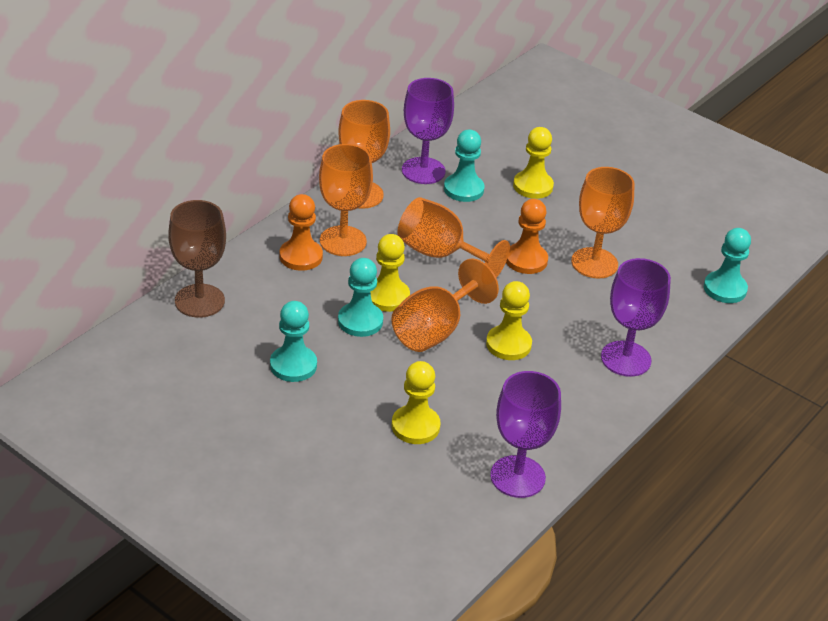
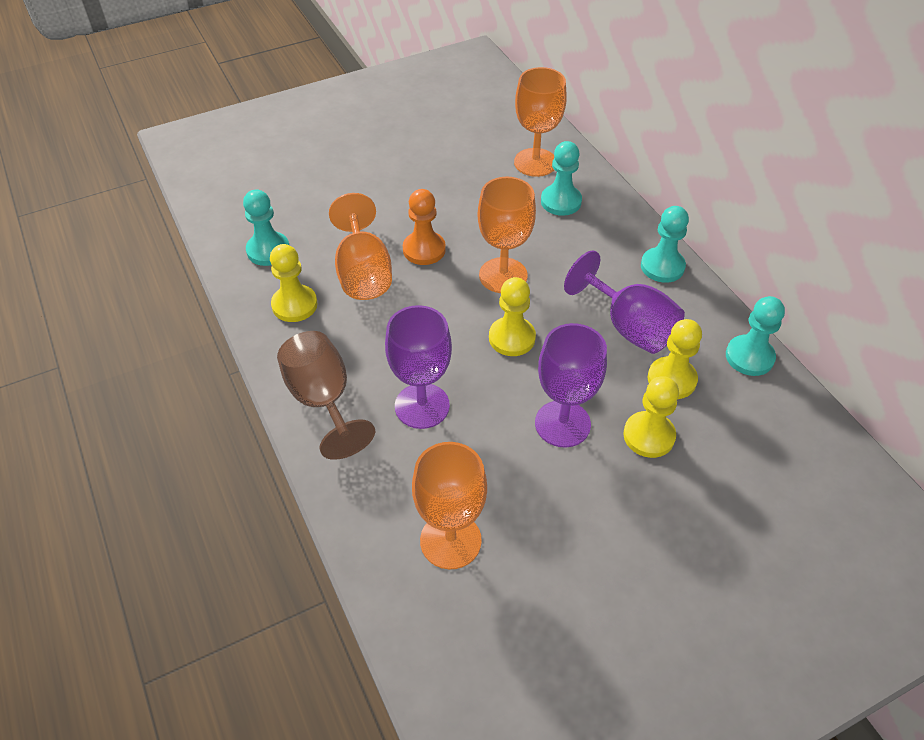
orange goblet: 5 -> 4
orange pawn: 2 -> 1

